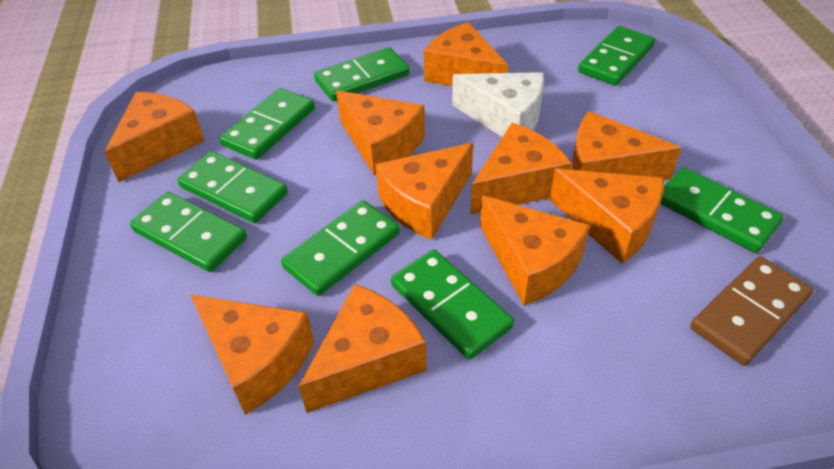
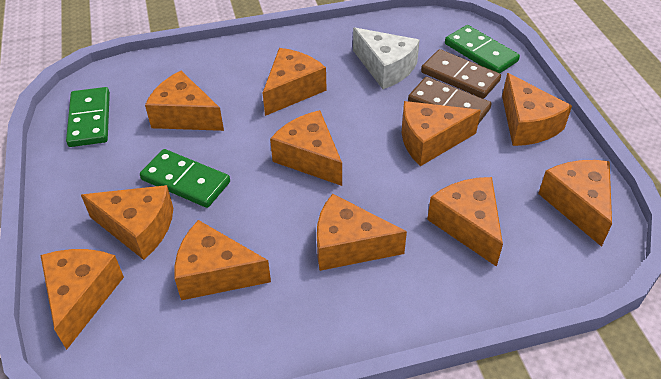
brown domino: 1 -> 2
green domino: 8 -> 3
orange cheese: 10 -> 11

